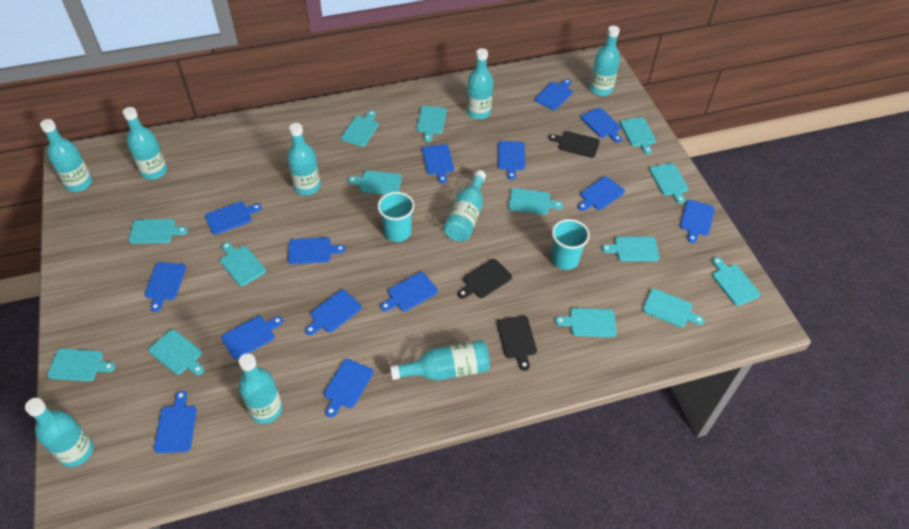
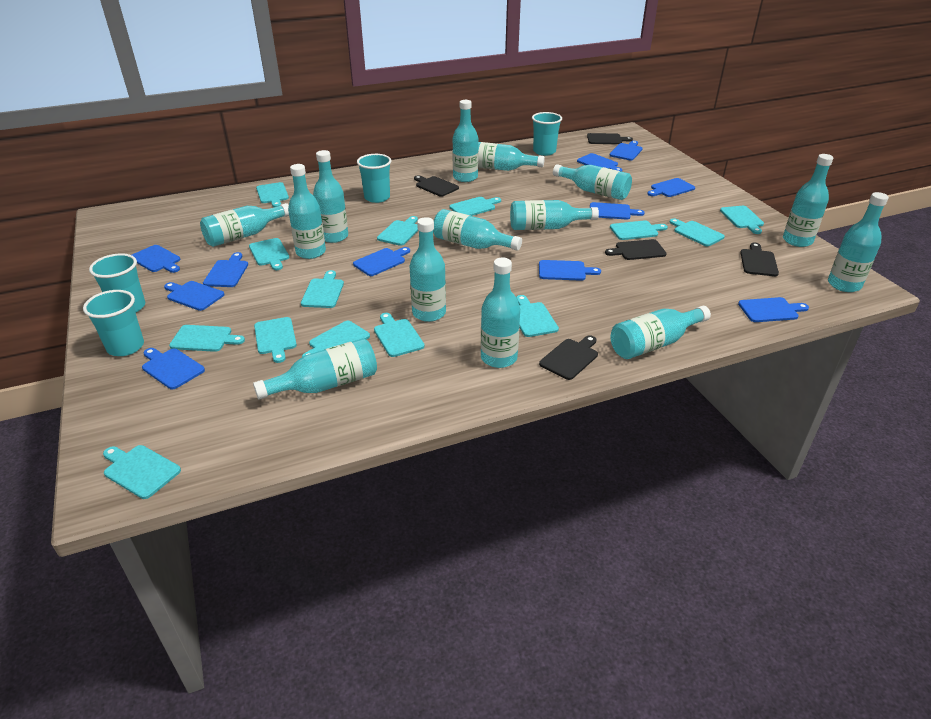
black cutting board: 3 -> 5
blue cutting board: 14 -> 11
turquoise bottle: 9 -> 14
turquoise cup: 2 -> 4

